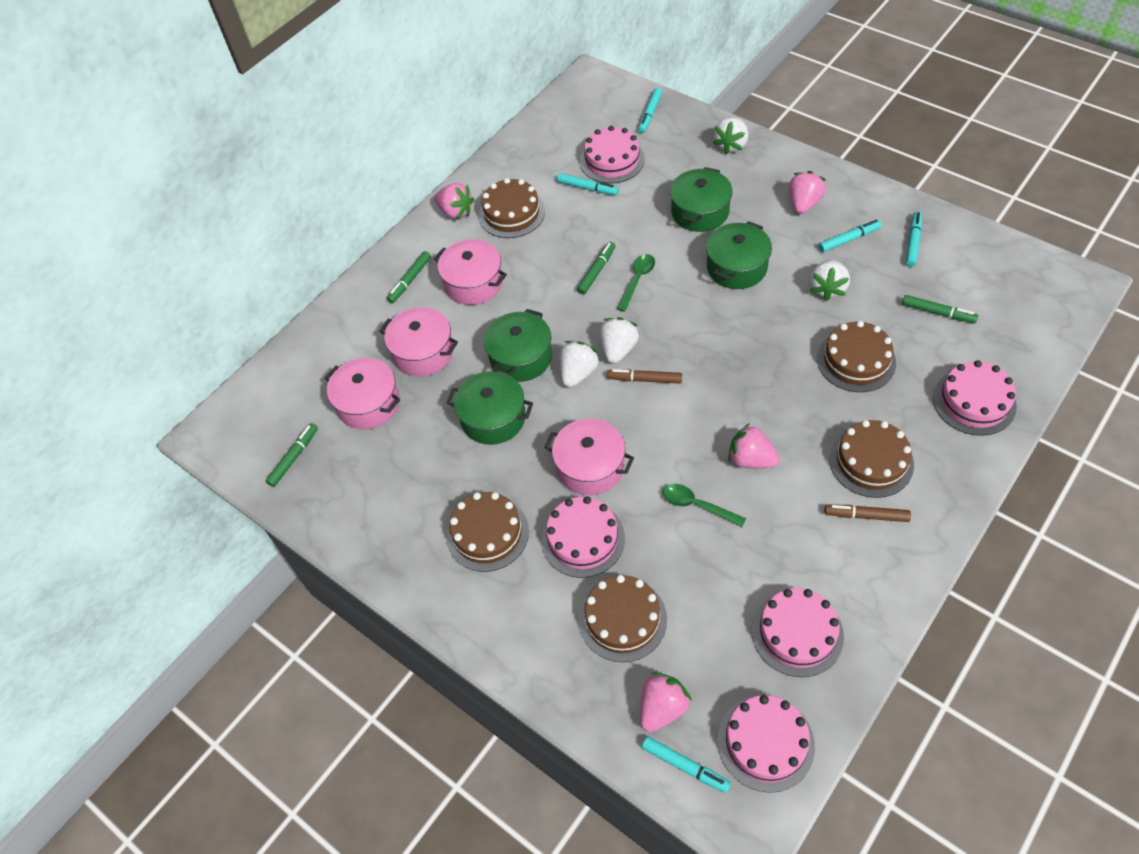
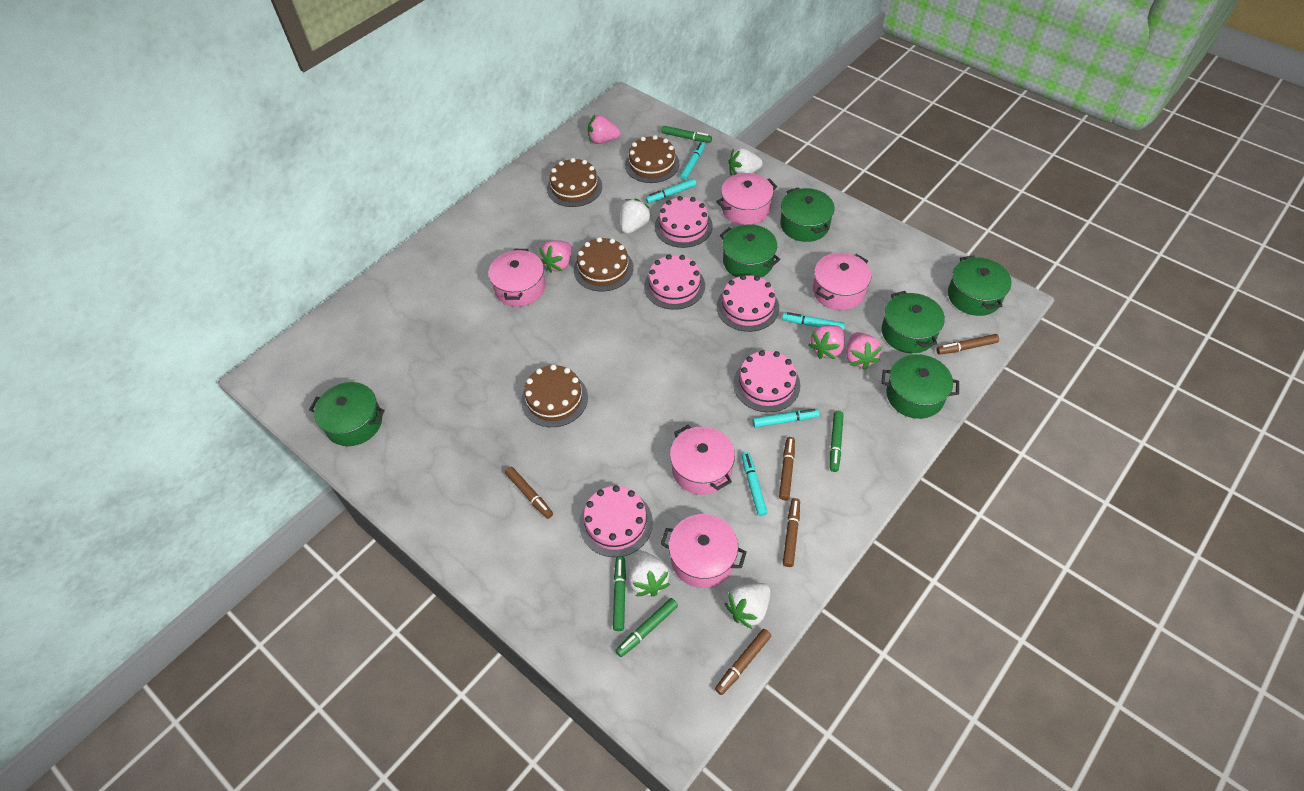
brown cake: 5 -> 4
brown marker: 2 -> 5
green pot: 4 -> 6
green spoon: 2 -> 0
pink pot: 4 -> 5

